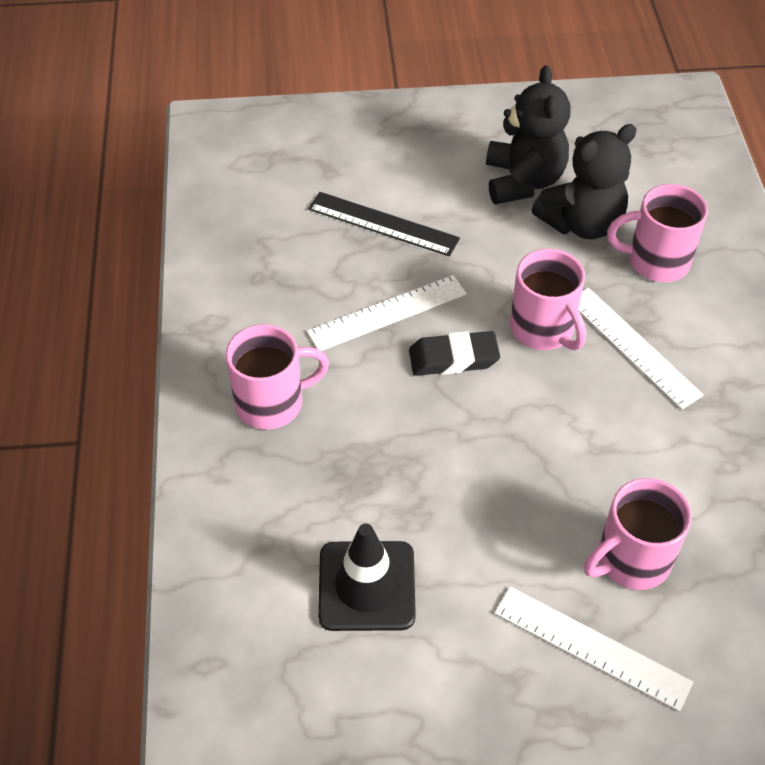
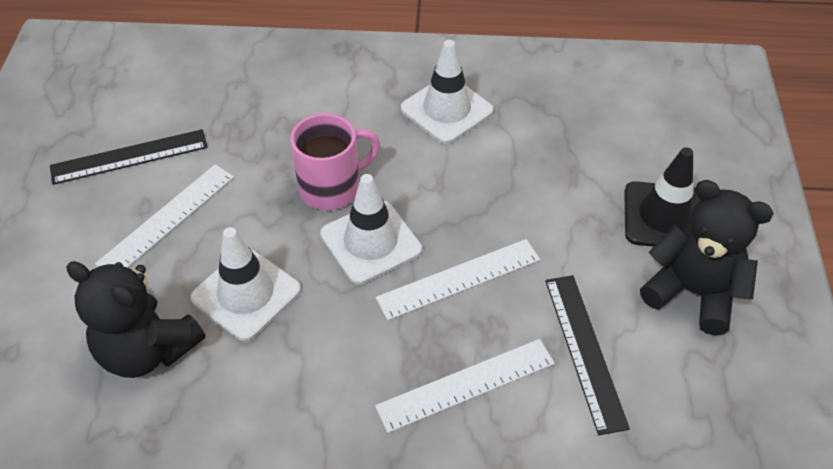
black eraser: 1 -> 0
black ruler: 1 -> 2
pink mug: 4 -> 1
white traffic cone: 0 -> 3

